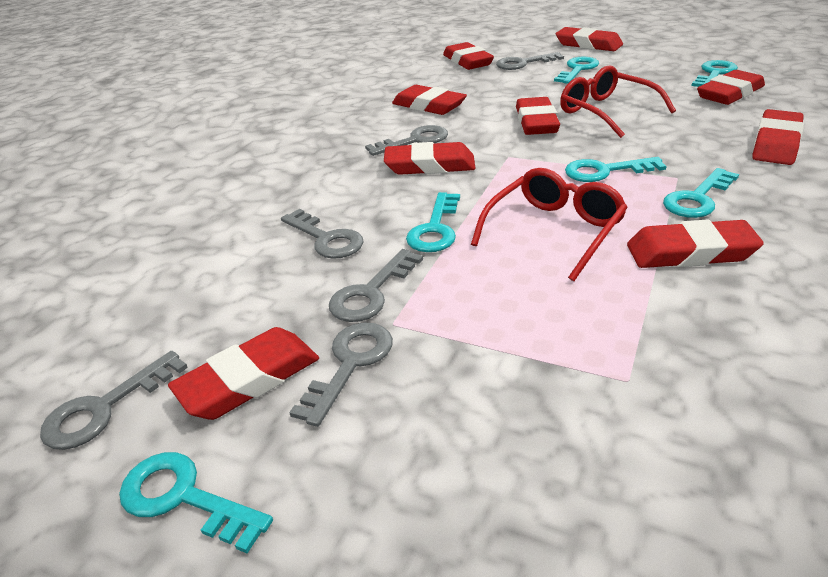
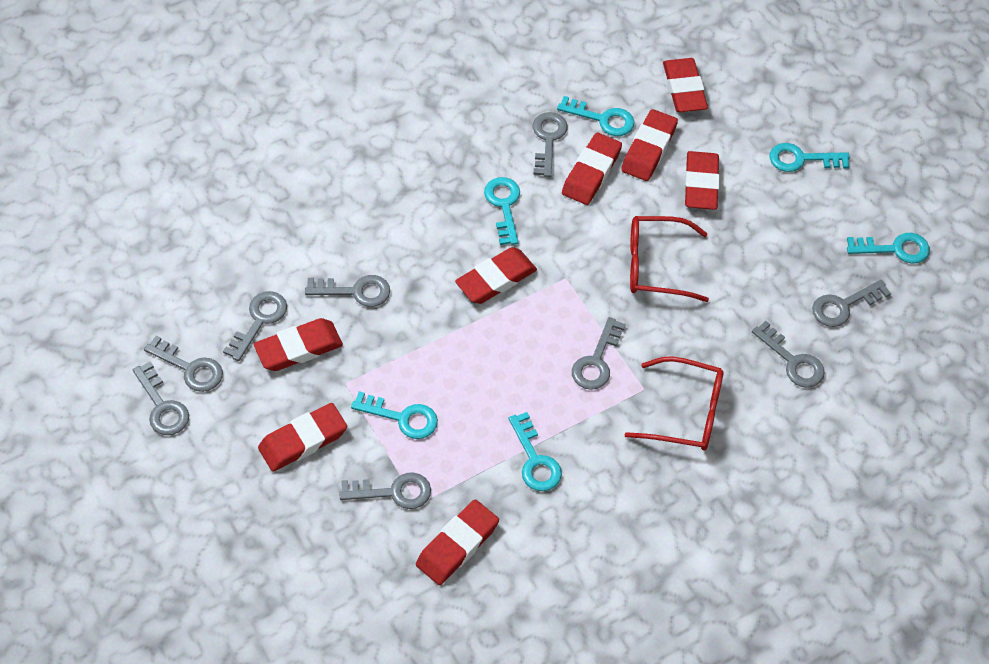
grey key: 6 -> 9
red eraser: 9 -> 8

